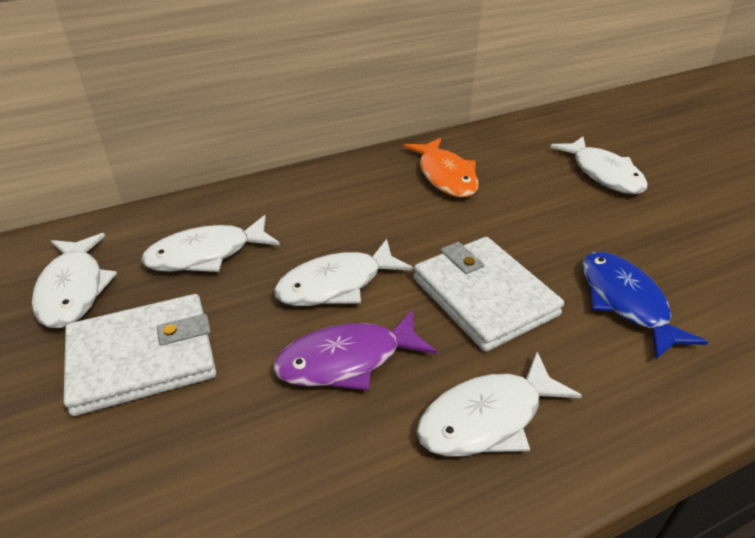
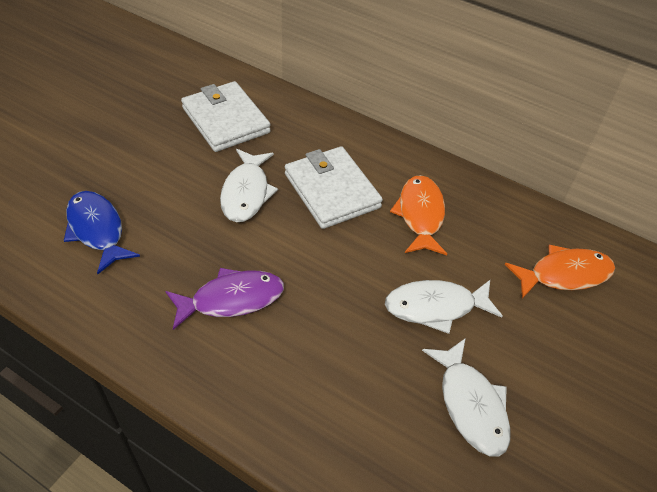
orange fish: 1 -> 2
white fish: 5 -> 3

